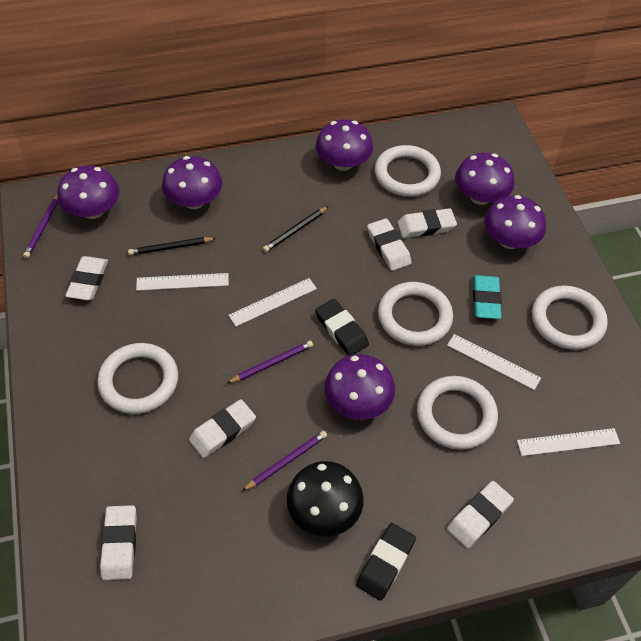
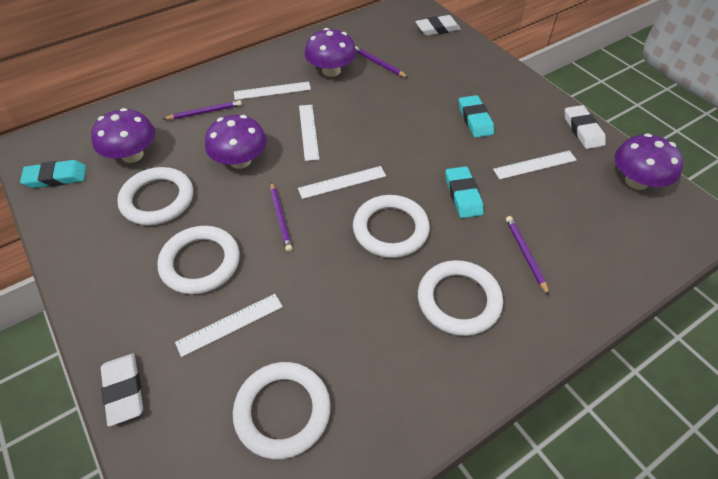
black eraser: 2 -> 0
black mushroom: 1 -> 0
black pencil: 2 -> 0
purple mushroom: 6 -> 4
purple pencil: 3 -> 4
turquoise eraser: 1 -> 3
white eraser: 6 -> 3
white ruler: 4 -> 5

